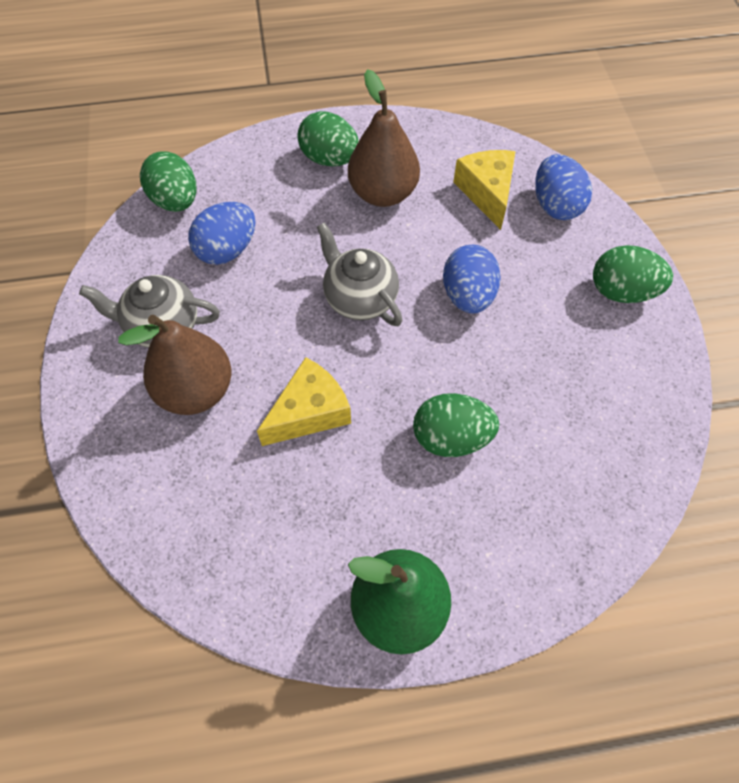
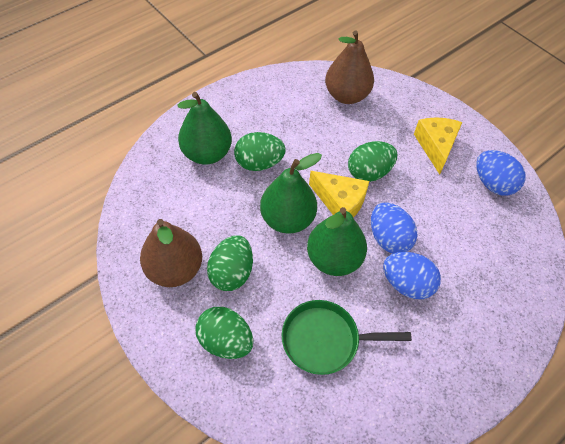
green pan: 0 -> 1
green pear: 1 -> 3
grey teapot: 2 -> 0

